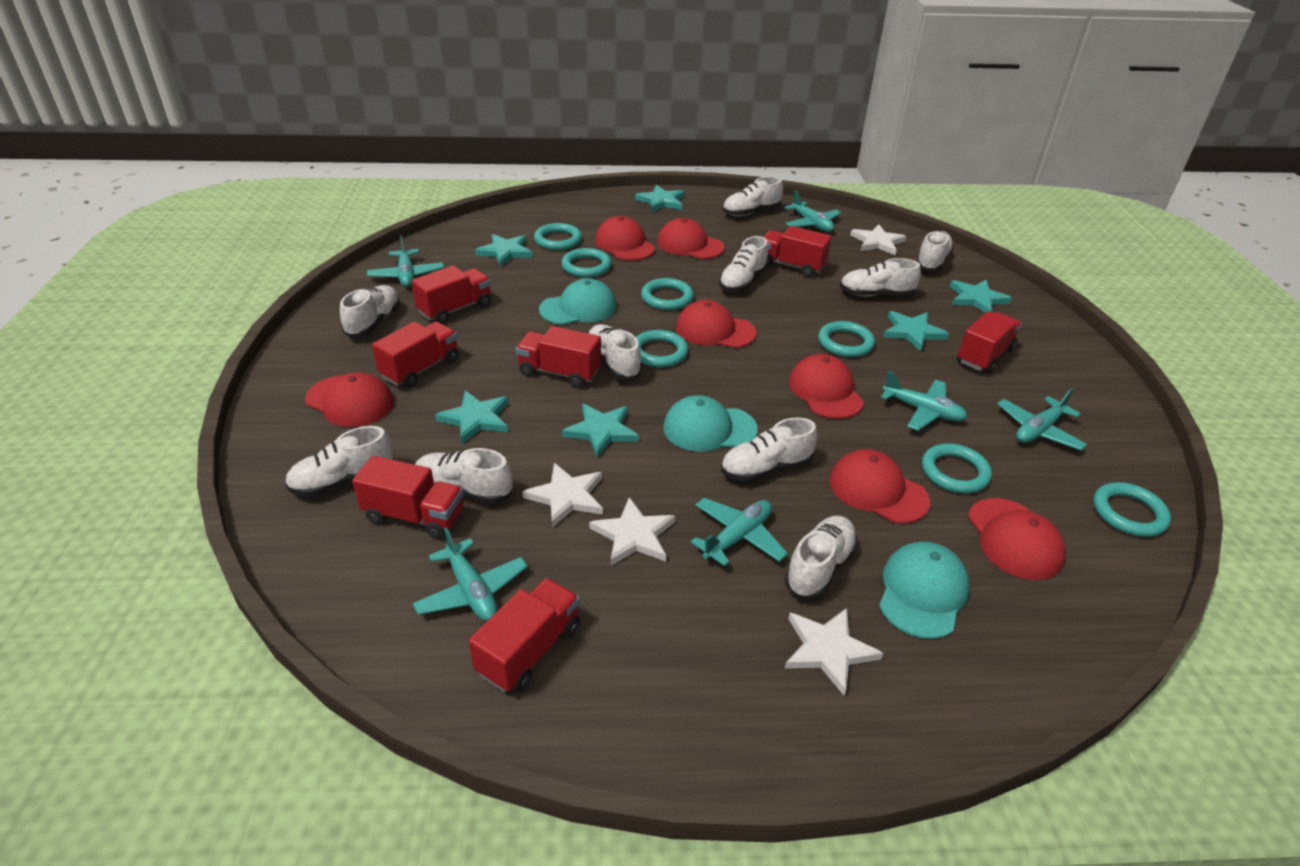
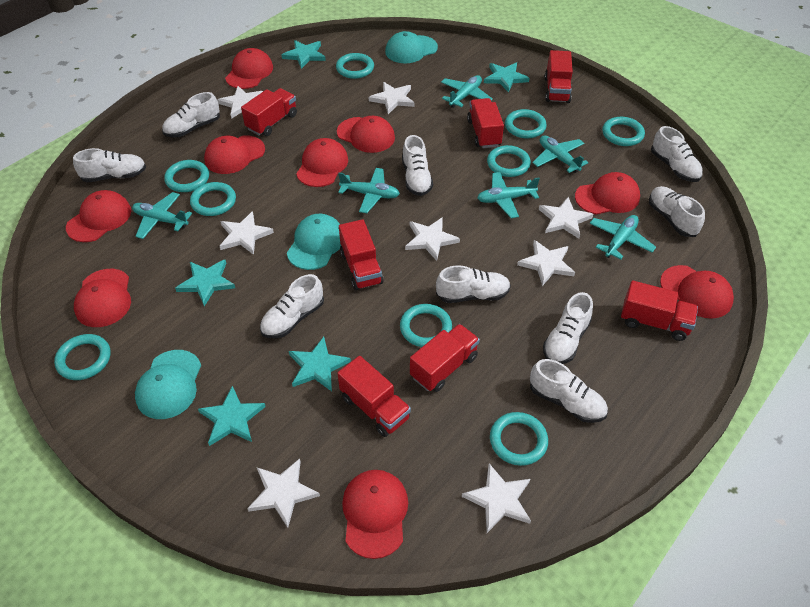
red cap: 7 -> 9
turquoise ring: 7 -> 9
turquoise star: 6 -> 5
white shoe: 10 -> 9
white star: 4 -> 8

